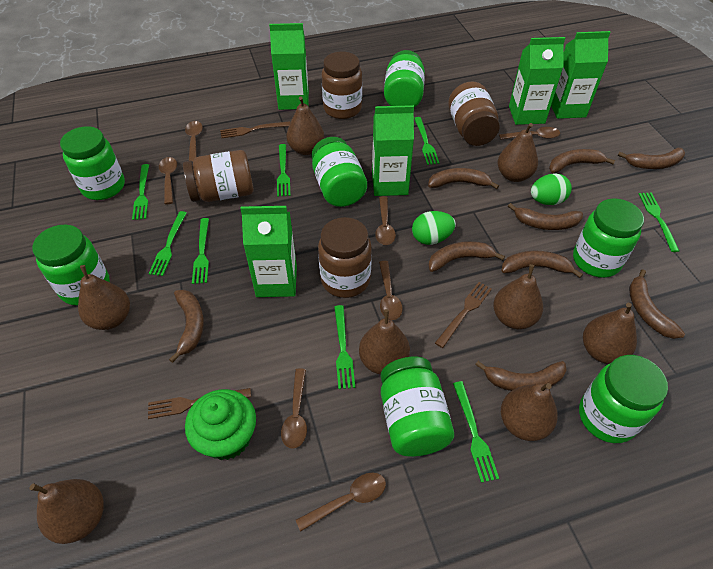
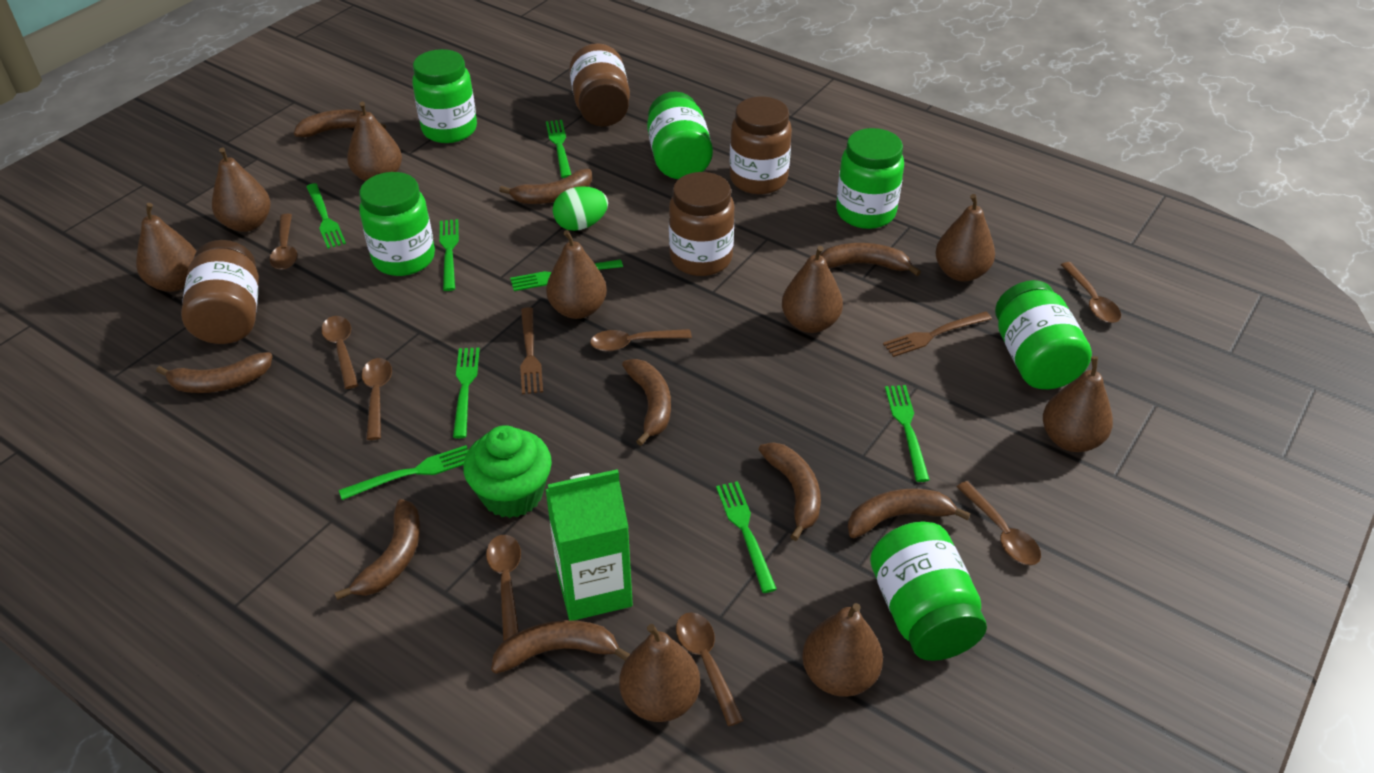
brown fork: 3 -> 2
brown pear: 8 -> 9
brown spoon: 7 -> 8
green carton: 5 -> 1
green egg: 2 -> 1
green jar: 7 -> 6

